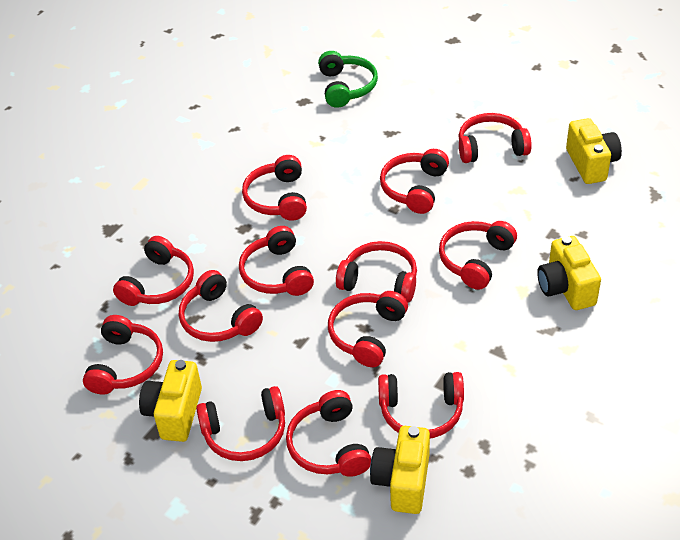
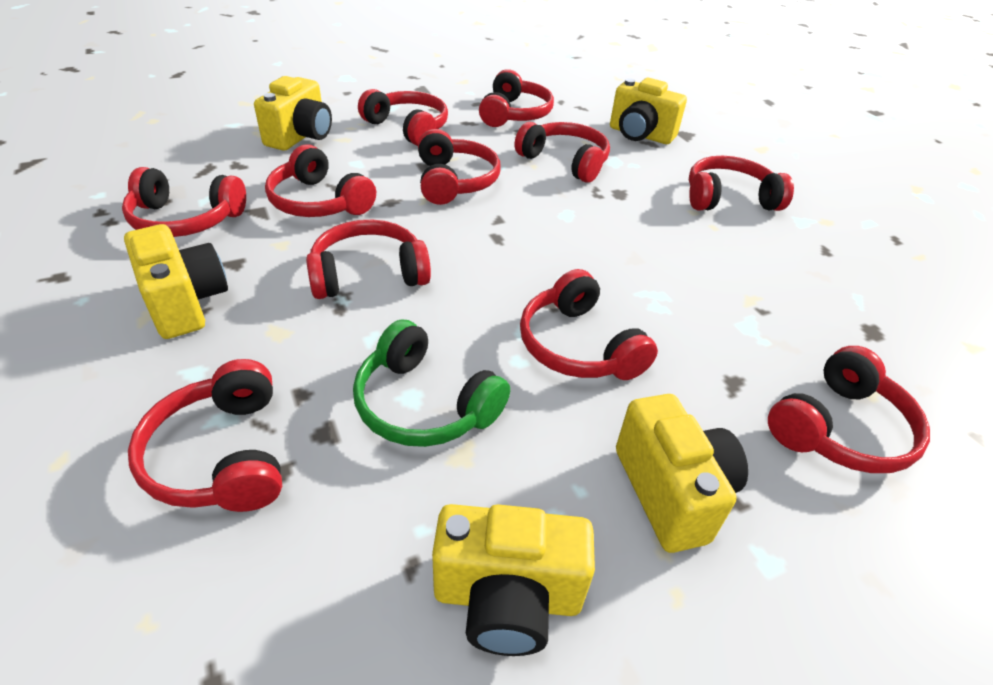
red headphones: 13 -> 11
yellow camera: 4 -> 5

